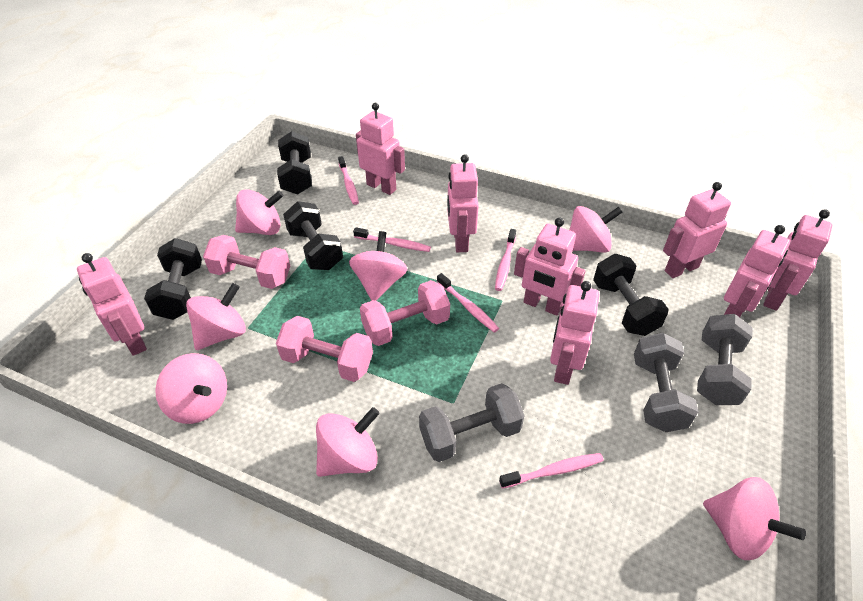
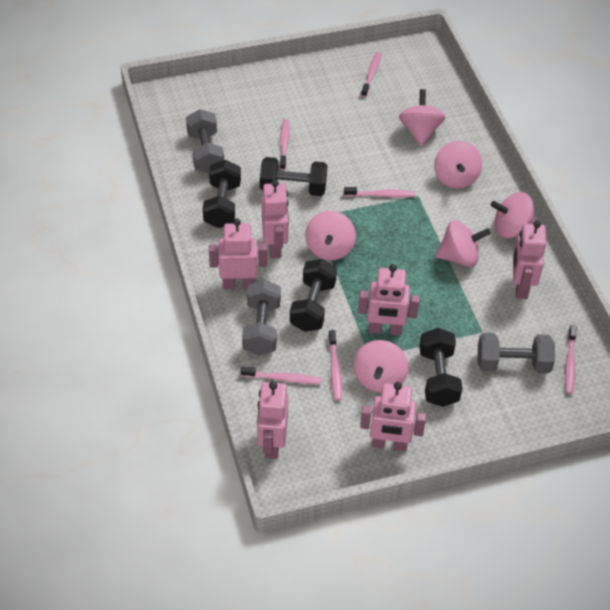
pink dumbbell: 3 -> 0
pink robot: 8 -> 6
pink spinning top: 7 -> 6
pink toothbrush: 5 -> 6

